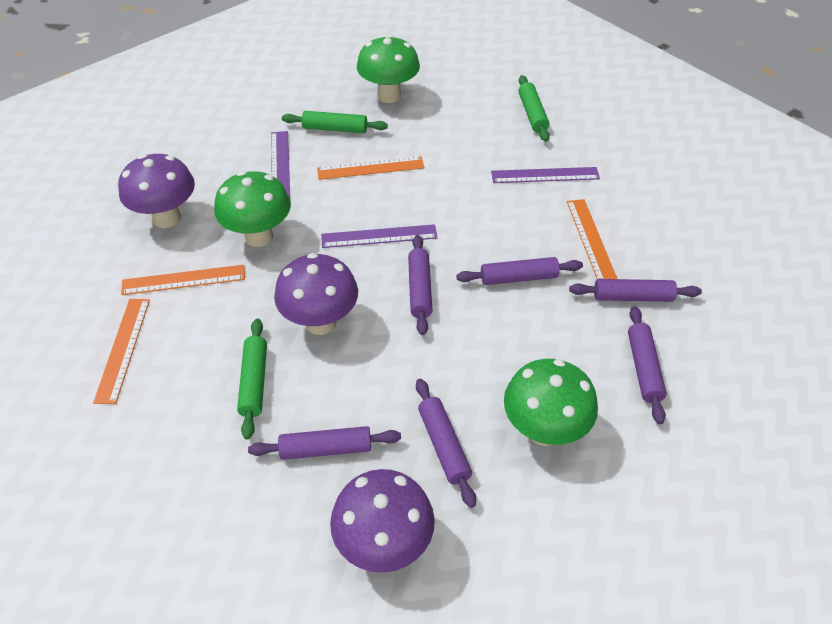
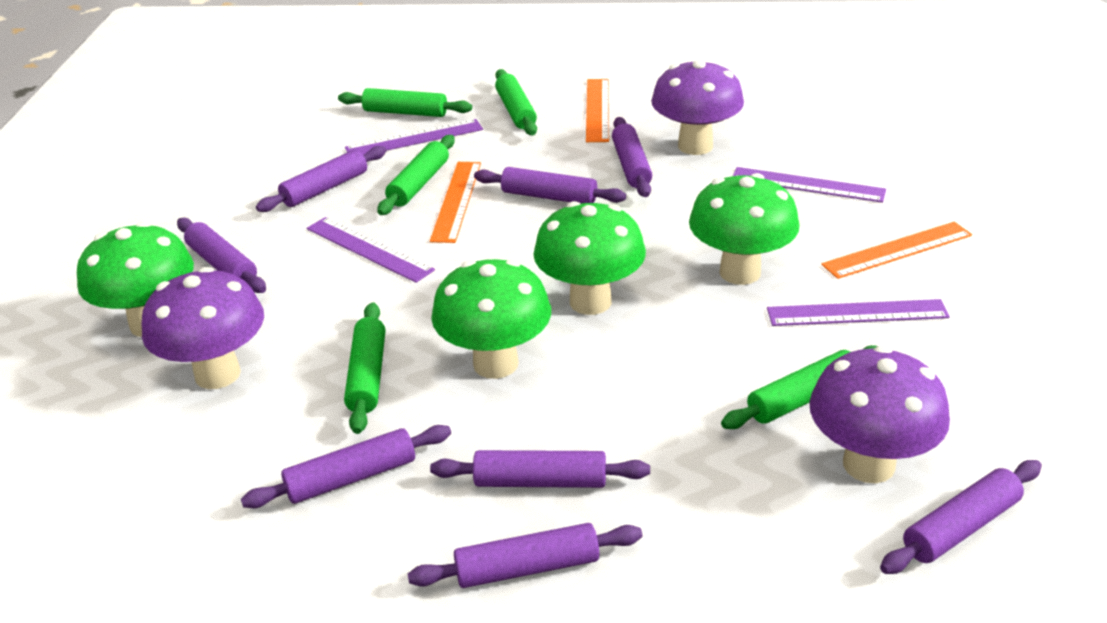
green mushroom: 3 -> 4
green rolling pin: 3 -> 5
orange ruler: 4 -> 3
purple rolling pin: 6 -> 8
purple ruler: 3 -> 4

